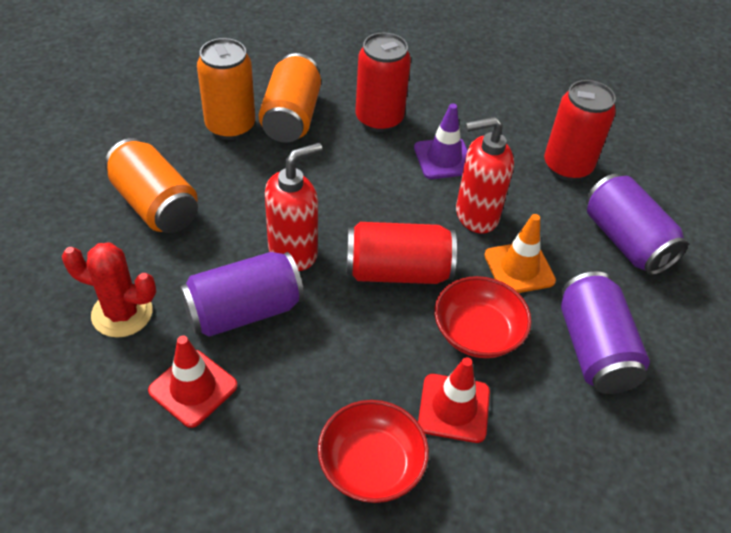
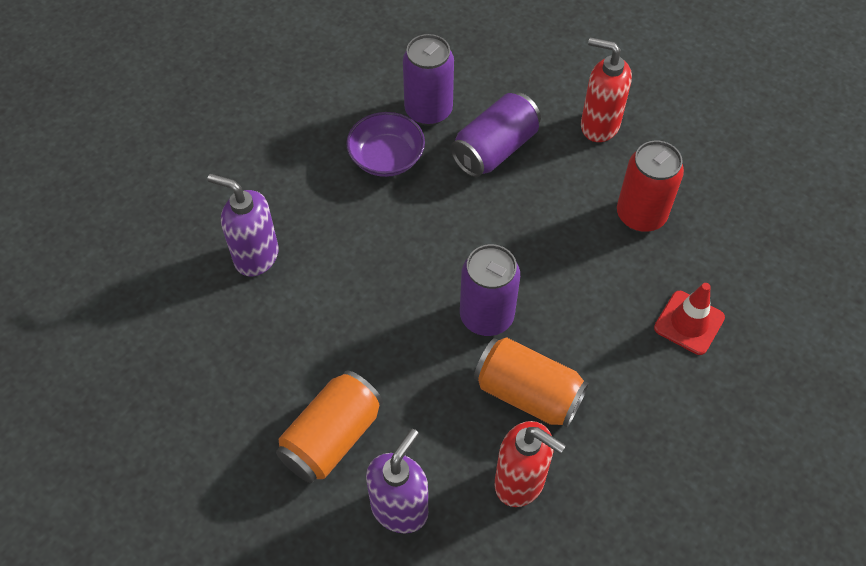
orange can: 3 -> 2
orange traffic cone: 1 -> 0
purple bowl: 0 -> 1
purple soap dispenser: 0 -> 2
purple traffic cone: 1 -> 0
red bowl: 2 -> 0
red cactus: 1 -> 0
red can: 3 -> 1
red traffic cone: 2 -> 1

